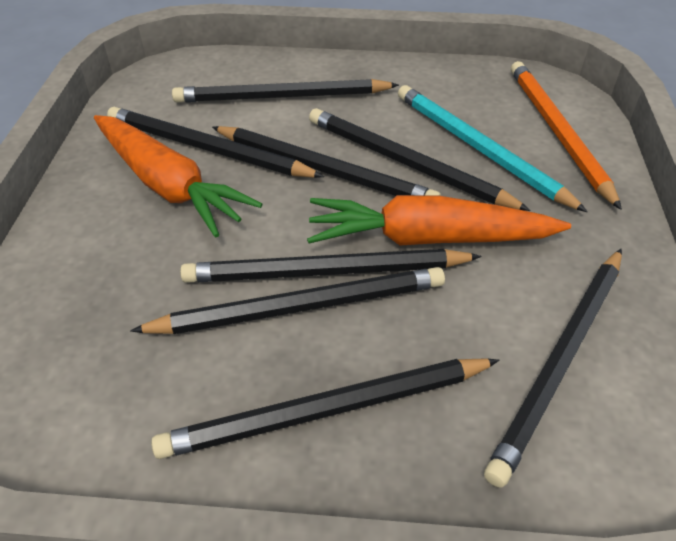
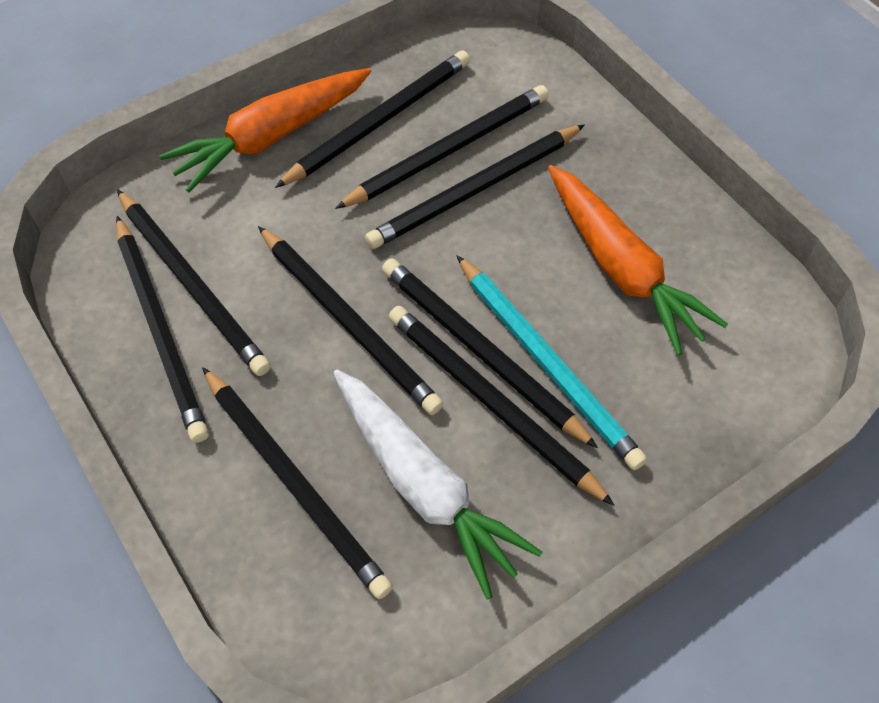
black pencil: 8 -> 9
orange pencil: 1 -> 0
white carrot: 0 -> 1

